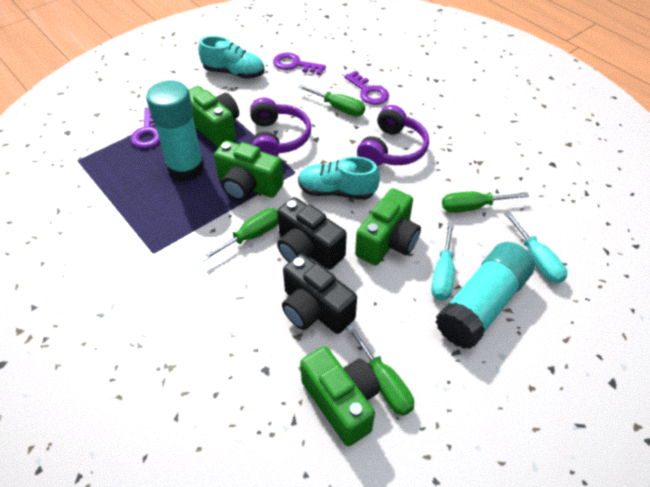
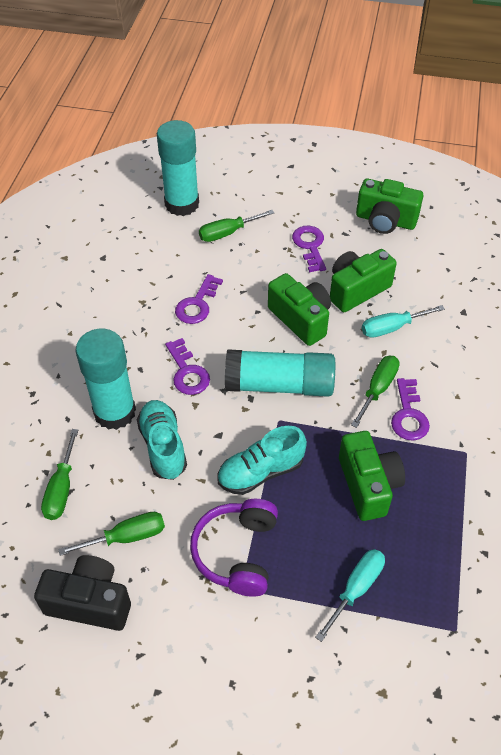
black camera: 2 -> 1
purple headphones: 2 -> 1
purple key: 3 -> 4
turquoise glue stick: 2 -> 3

